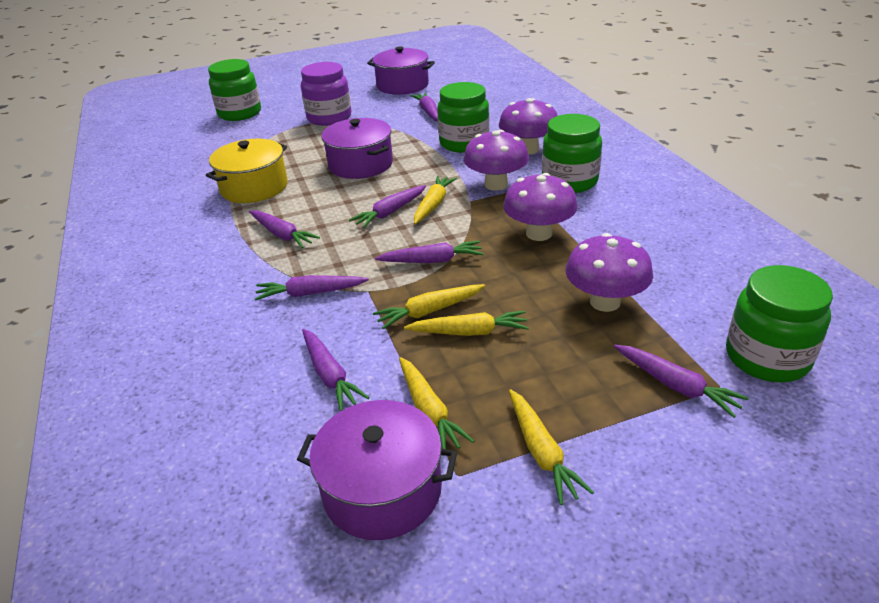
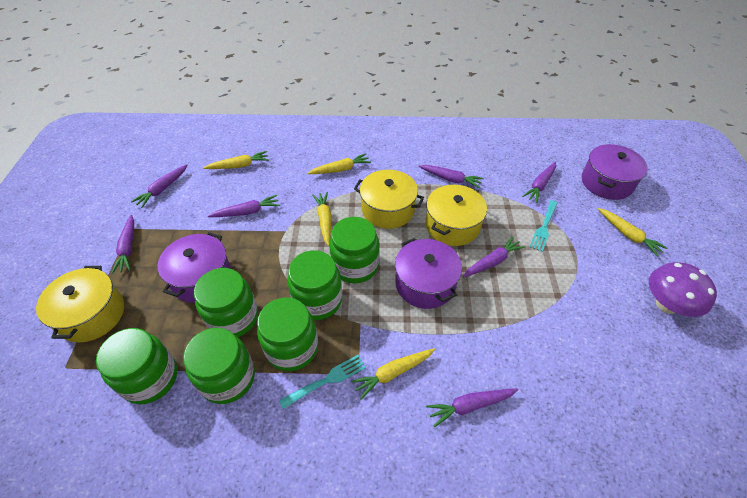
green jar: 4 -> 6
purple jar: 1 -> 0
purple mushroom: 4 -> 1
turquoise fork: 0 -> 2
yellow pot: 1 -> 3

